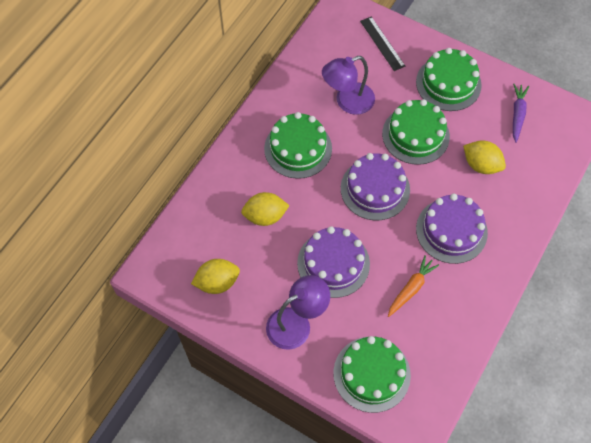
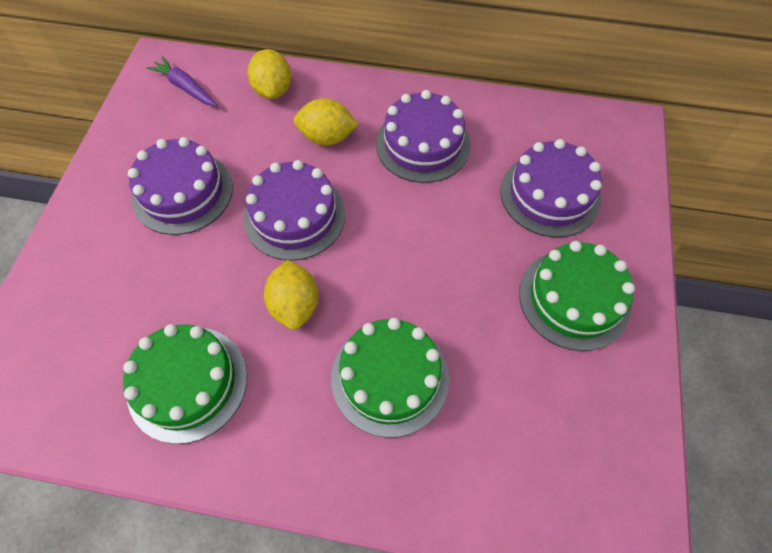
black ruler: 1 -> 0
green cake: 4 -> 3
orange carrot: 1 -> 0
purple cake: 3 -> 4
purple lamp: 2 -> 0

